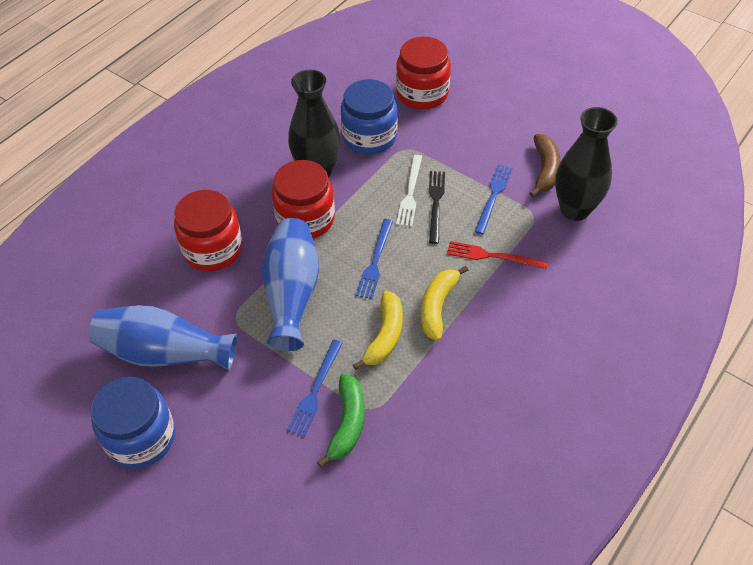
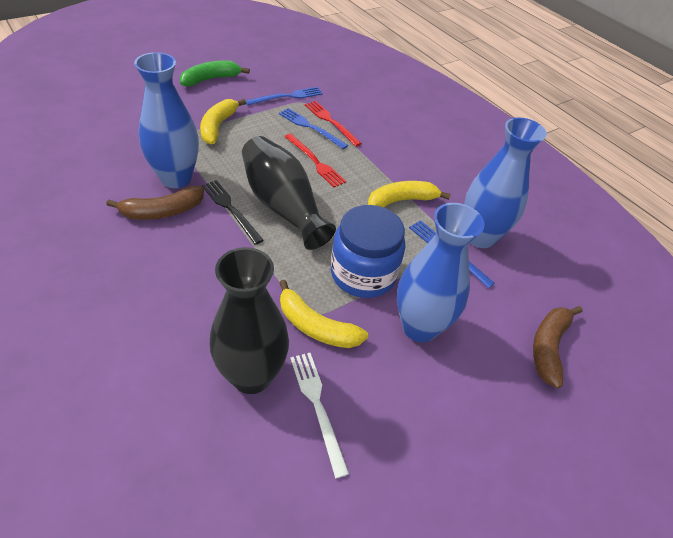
blue jar: 2 -> 1
blue vase: 2 -> 3
brown banana: 1 -> 2
red fork: 1 -> 2
red jar: 3 -> 0
yellow banana: 2 -> 3

